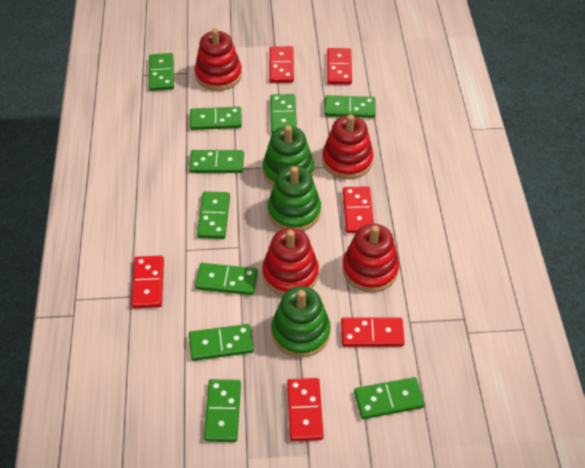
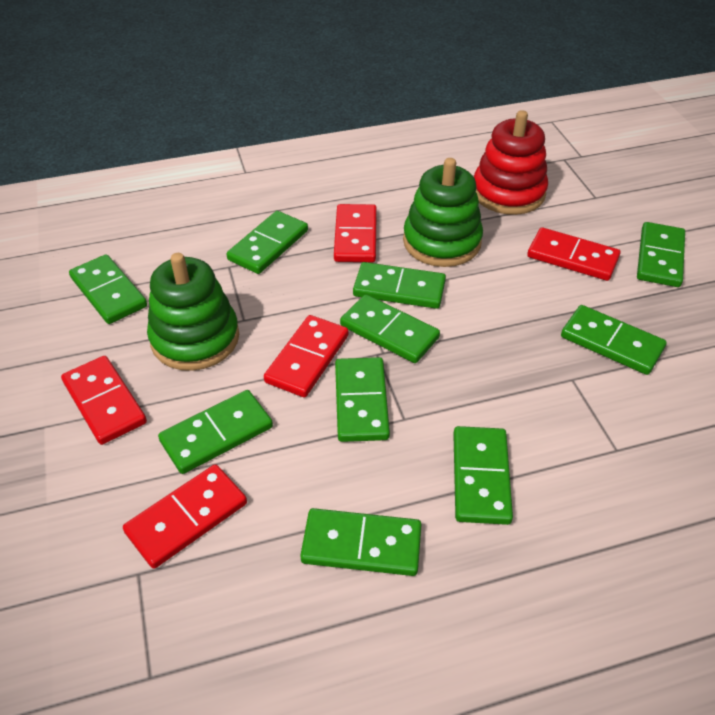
green stacking toy: 3 -> 2
red domino: 6 -> 5
red stacking toy: 4 -> 1

